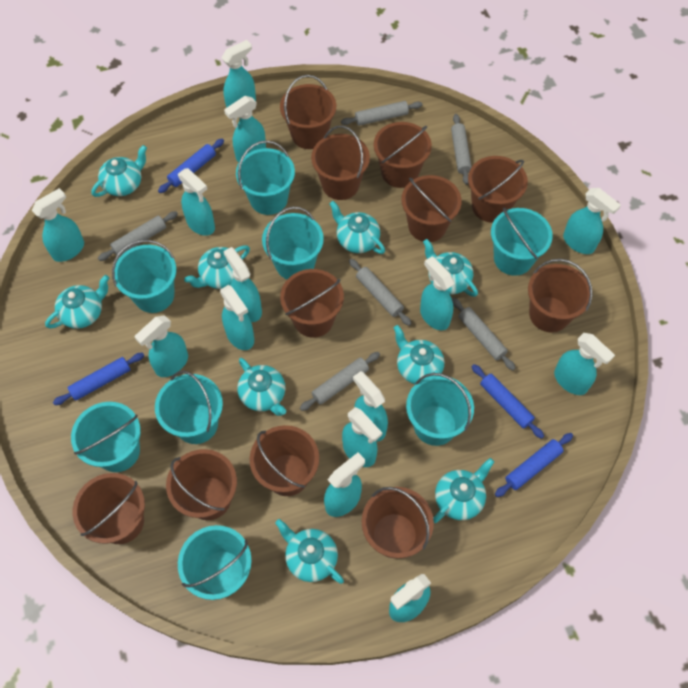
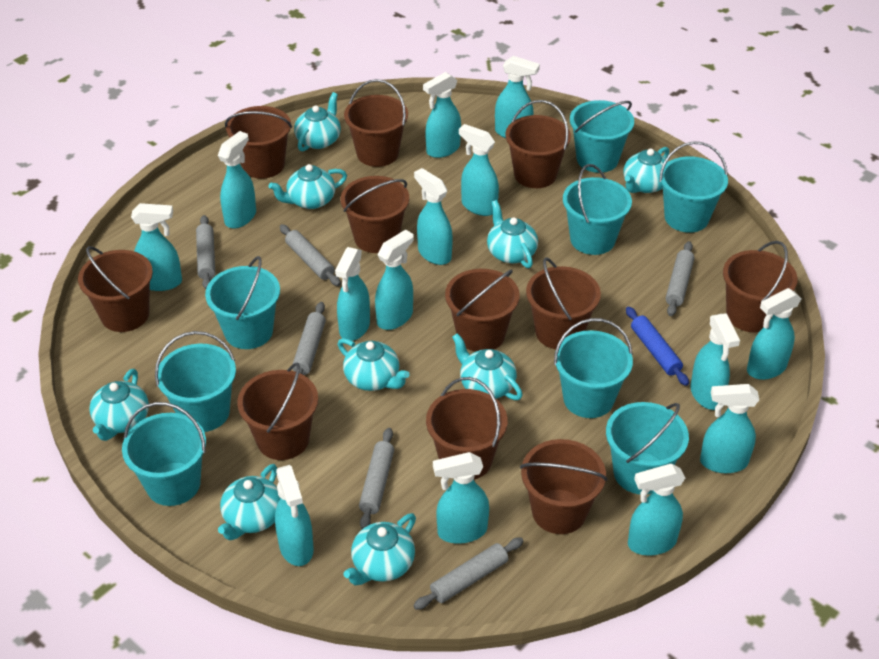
blue rolling pin: 4 -> 1

